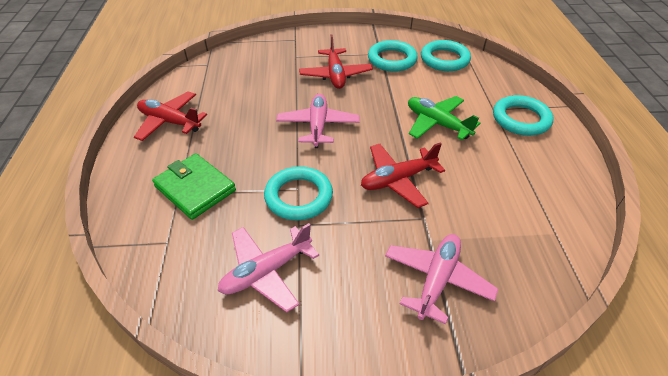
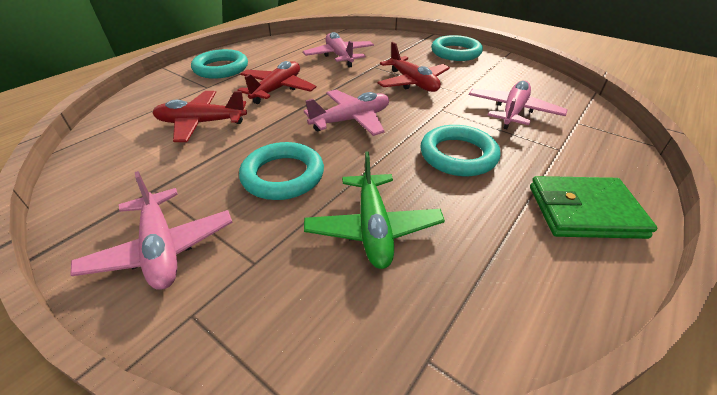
pink plane: 3 -> 4

